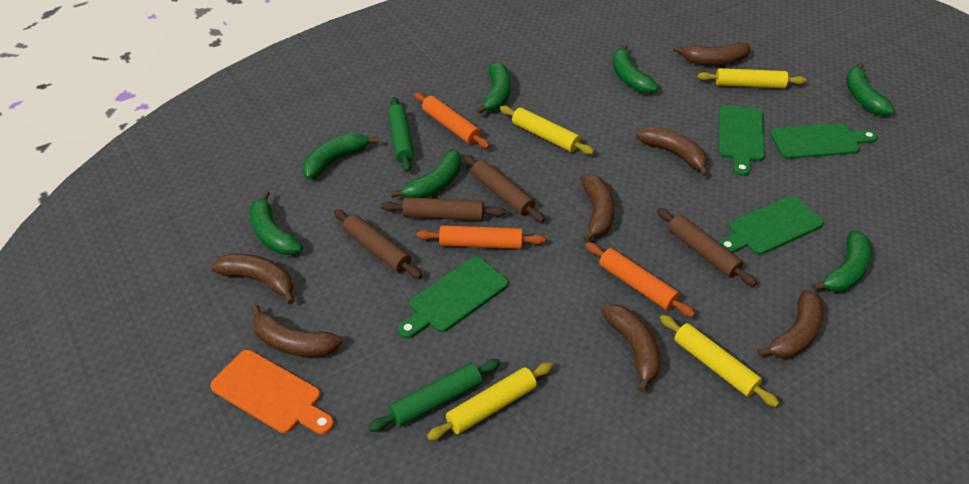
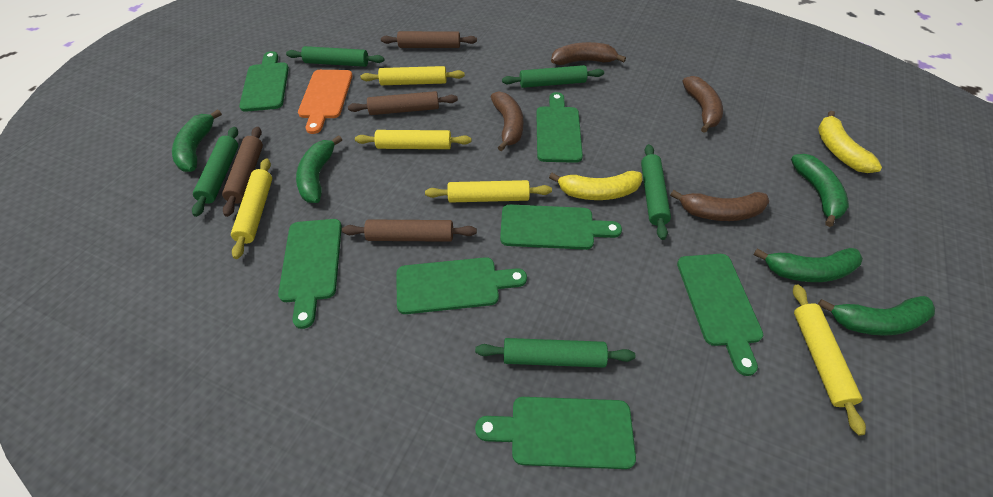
brown banana: 7 -> 4
green banana: 7 -> 5
green cutting board: 4 -> 7
green rolling pin: 2 -> 5
orange rolling pin: 3 -> 0
yellow banana: 0 -> 2
yellow rolling pin: 4 -> 5

